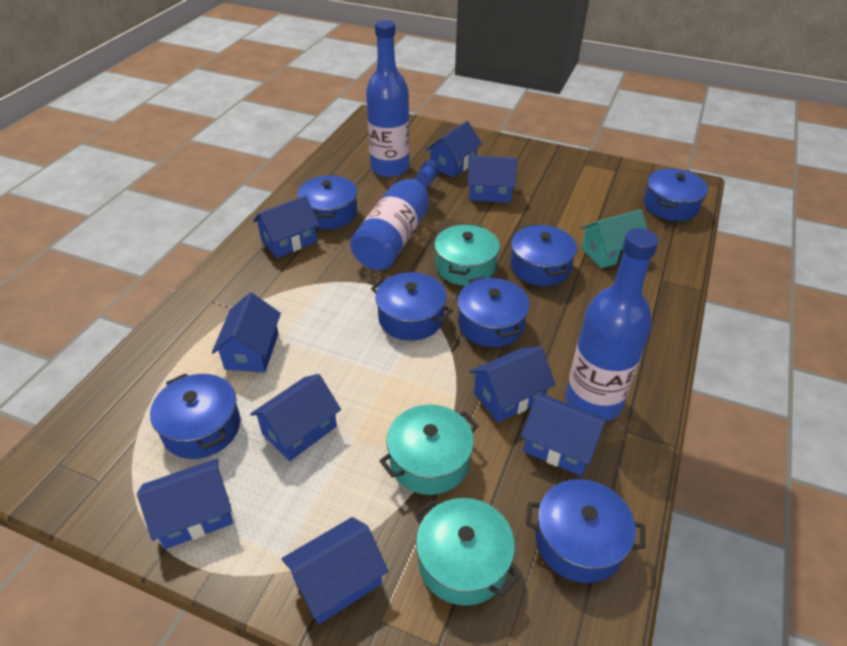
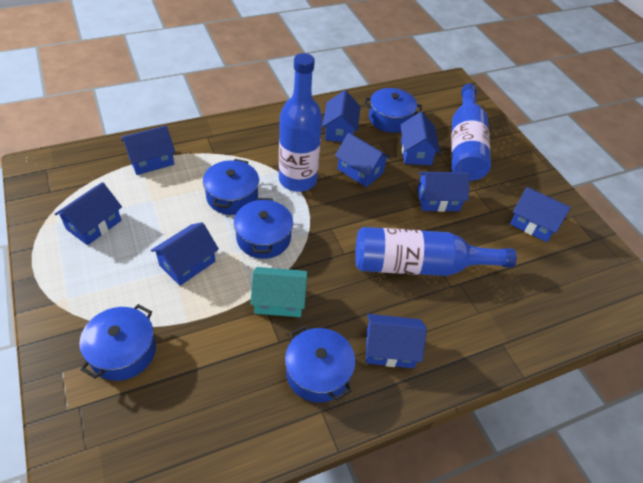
blue pot: 7 -> 5
turquoise pot: 3 -> 0

